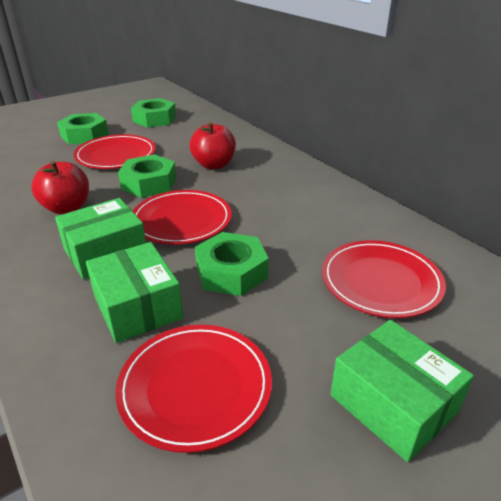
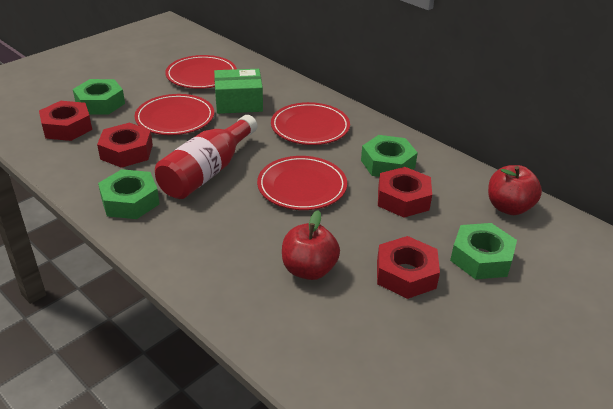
green box: 3 -> 1
red bottle: 0 -> 1
red nut: 0 -> 4

